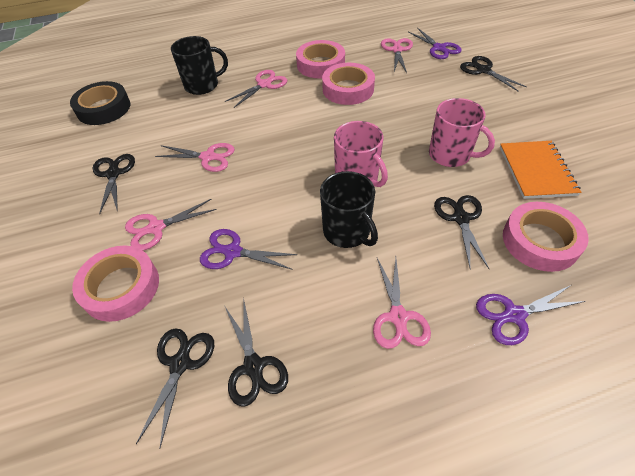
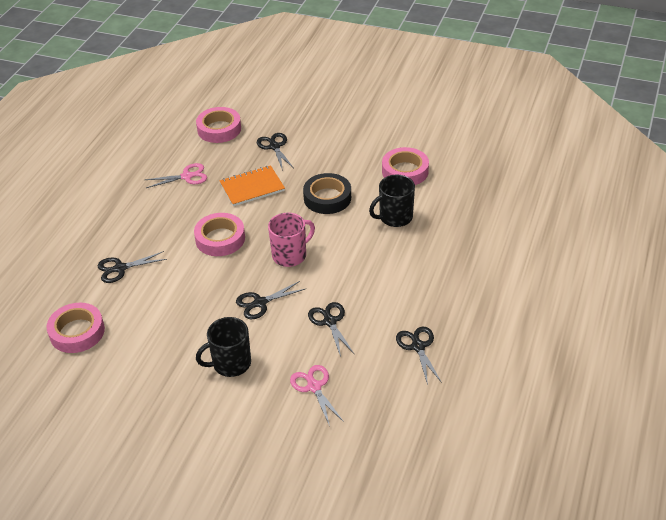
pink mug: 2 -> 1
pink scissors: 5 -> 2
purple scissors: 3 -> 0

